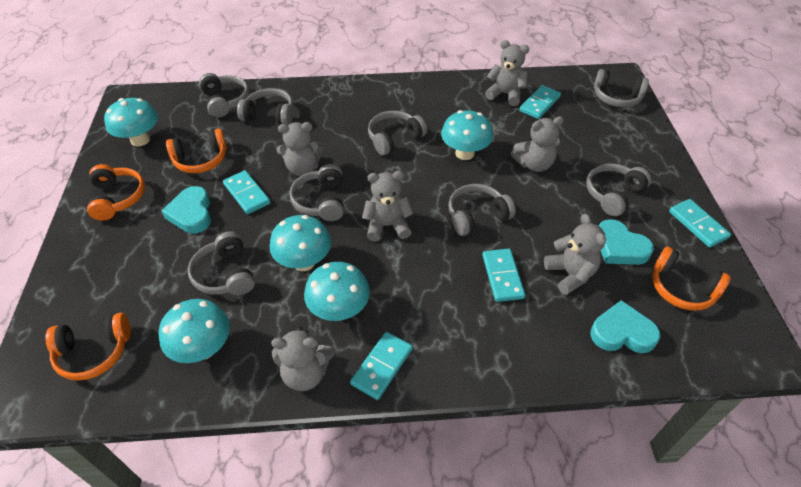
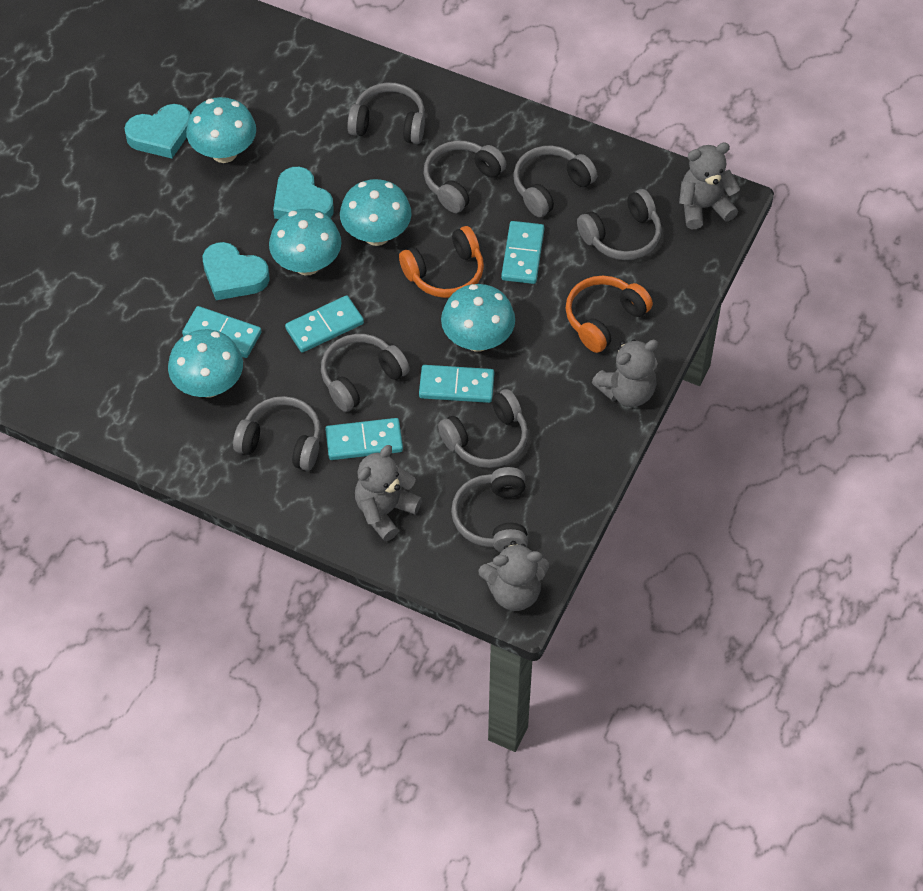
grey teddy bear: 6 -> 4
orange headphones: 4 -> 2

